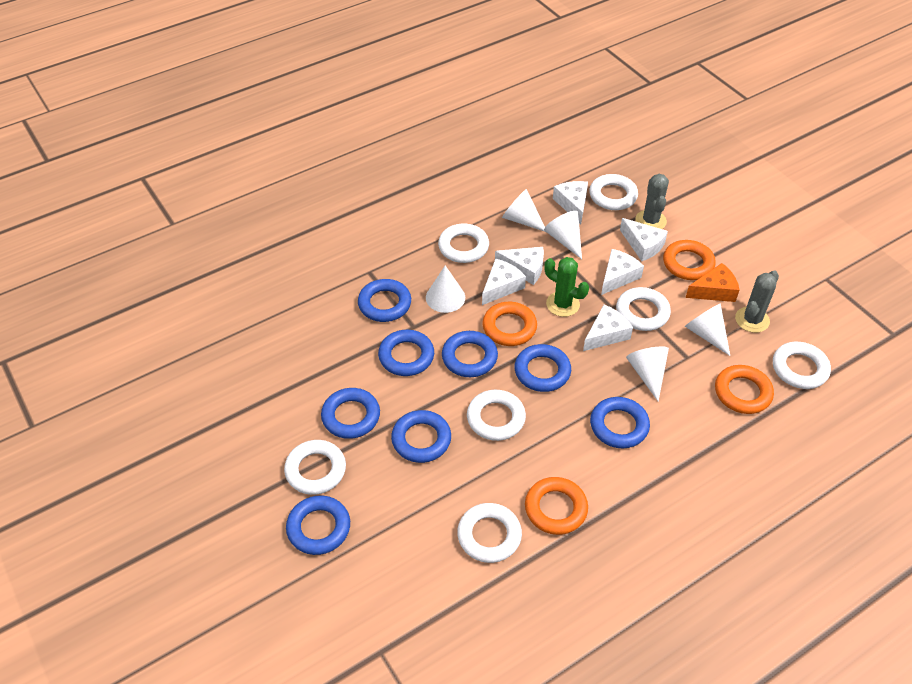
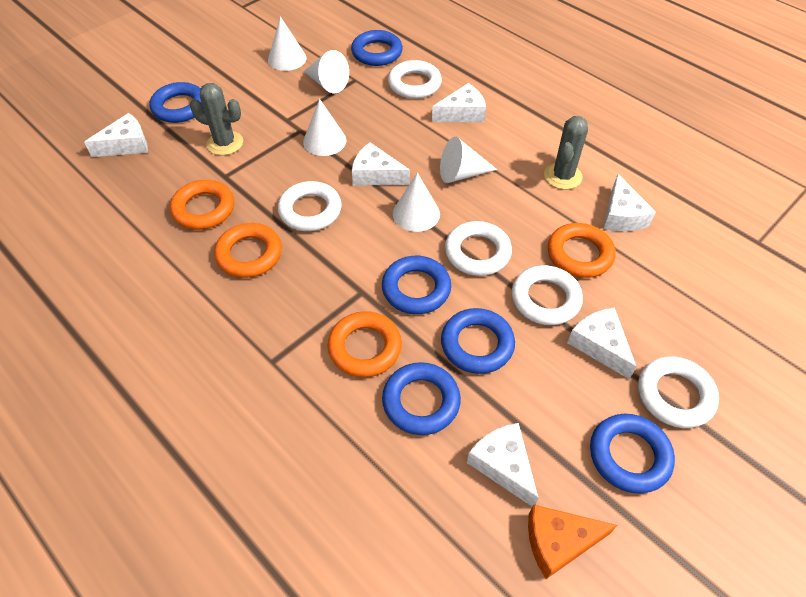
blue ring: 8 -> 6
green cactus: 1 -> 0
white ring: 7 -> 5

